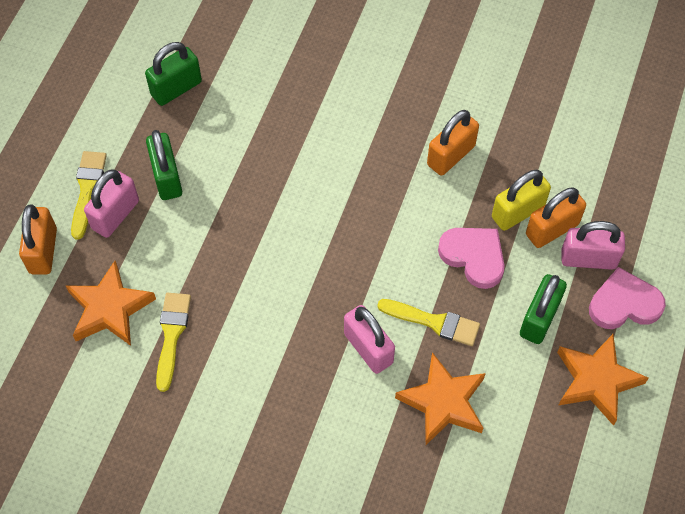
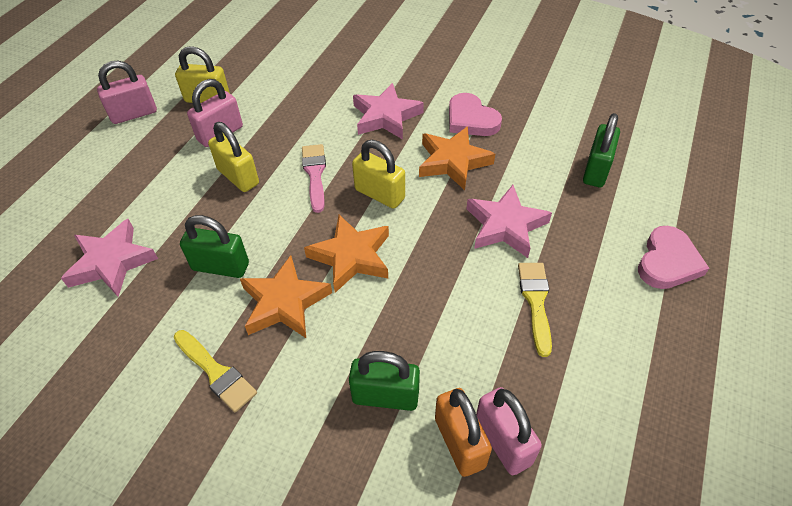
orange padlock: 3 -> 1
pink brush: 0 -> 1
pink star: 0 -> 3
yellow brush: 3 -> 2
yellow padlock: 1 -> 3

